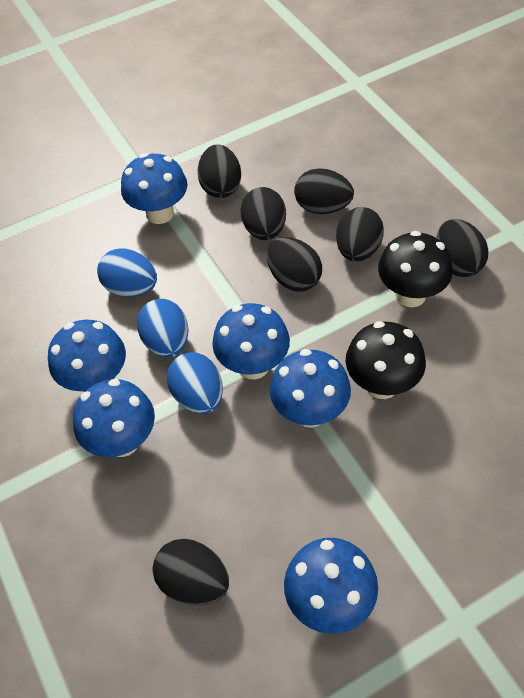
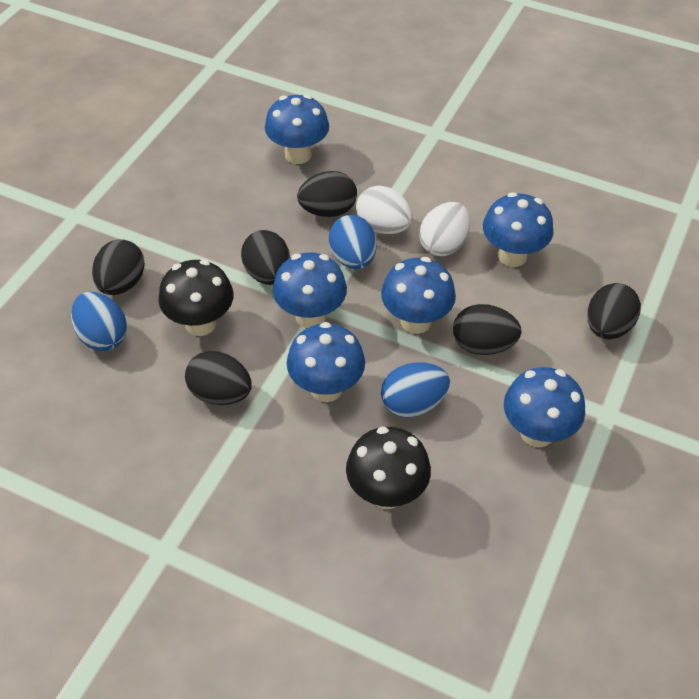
black egg: 7 -> 6
white egg: 0 -> 2

